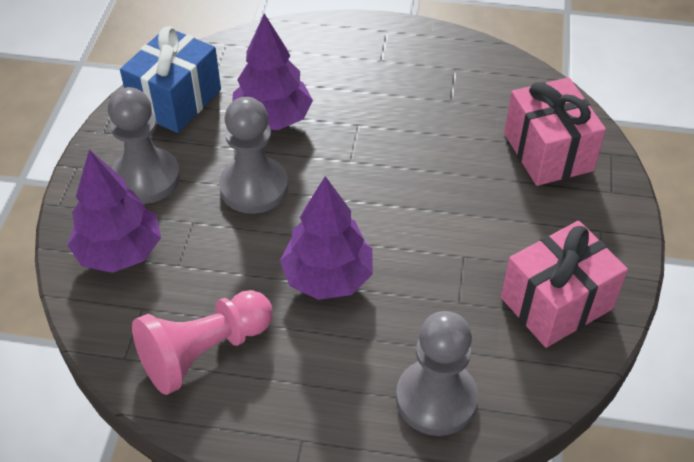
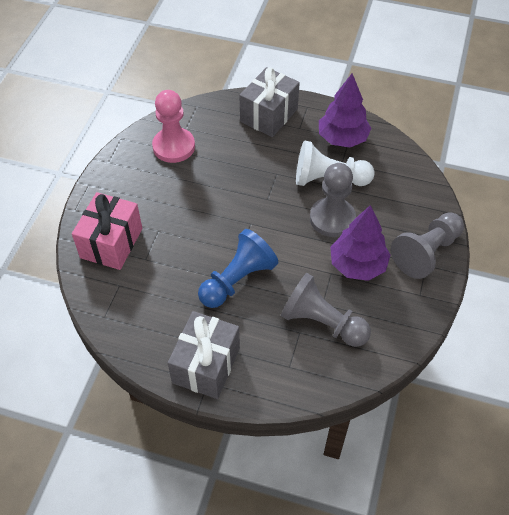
blue gift: 1 -> 0
blue pawn: 0 -> 1
grey gift: 0 -> 2
pink gift: 2 -> 1
purple tree: 3 -> 2
white pawn: 0 -> 1

